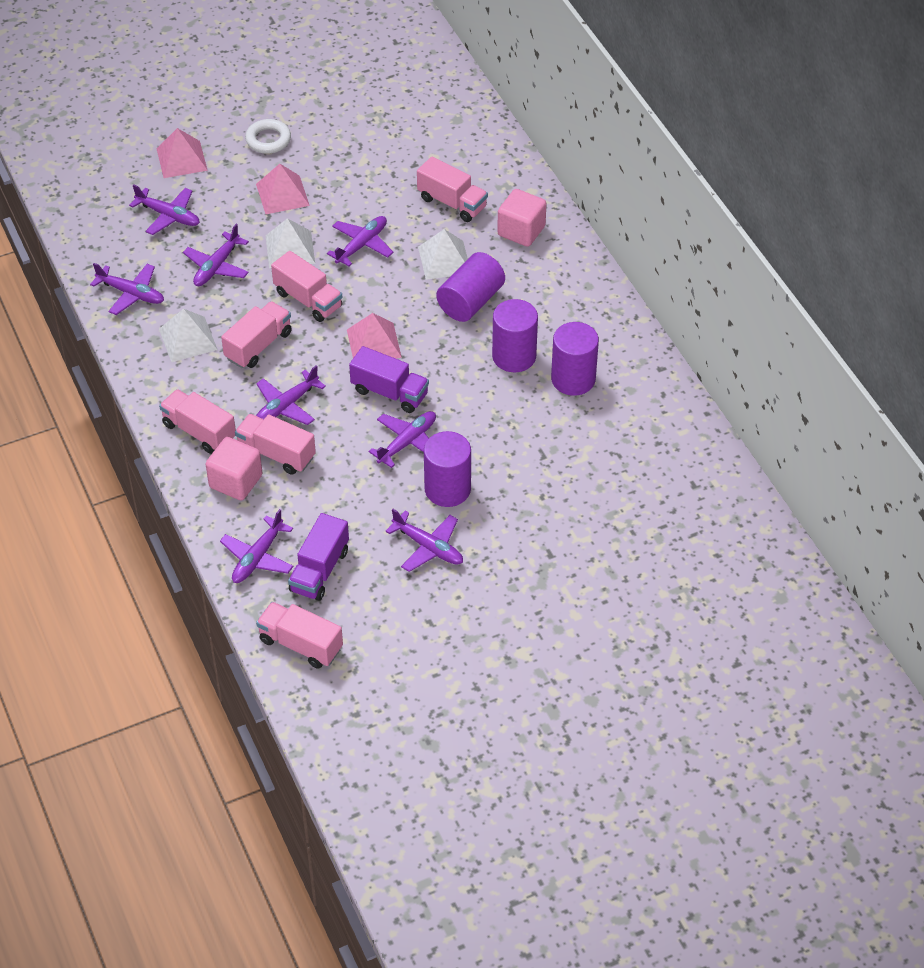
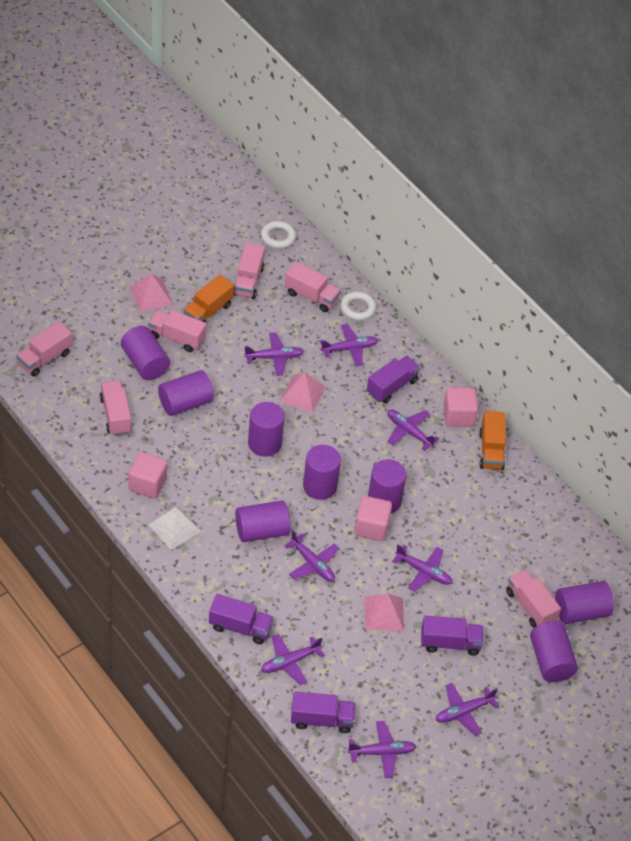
orange truck: 0 -> 2
pink cube: 2 -> 3
purple cylinder: 4 -> 8
purple truck: 2 -> 4
white pyramid: 3 -> 1
white ring: 1 -> 2

